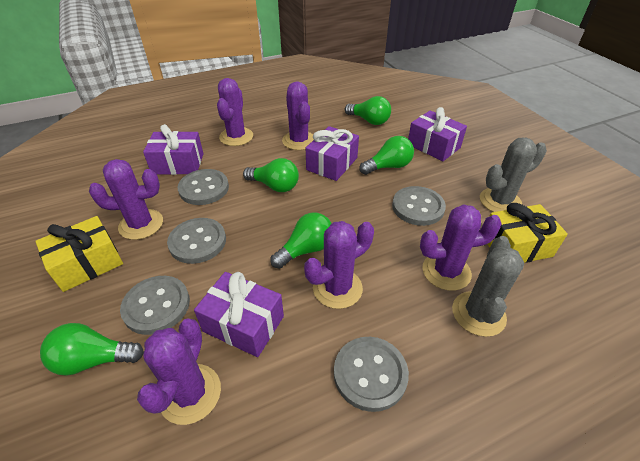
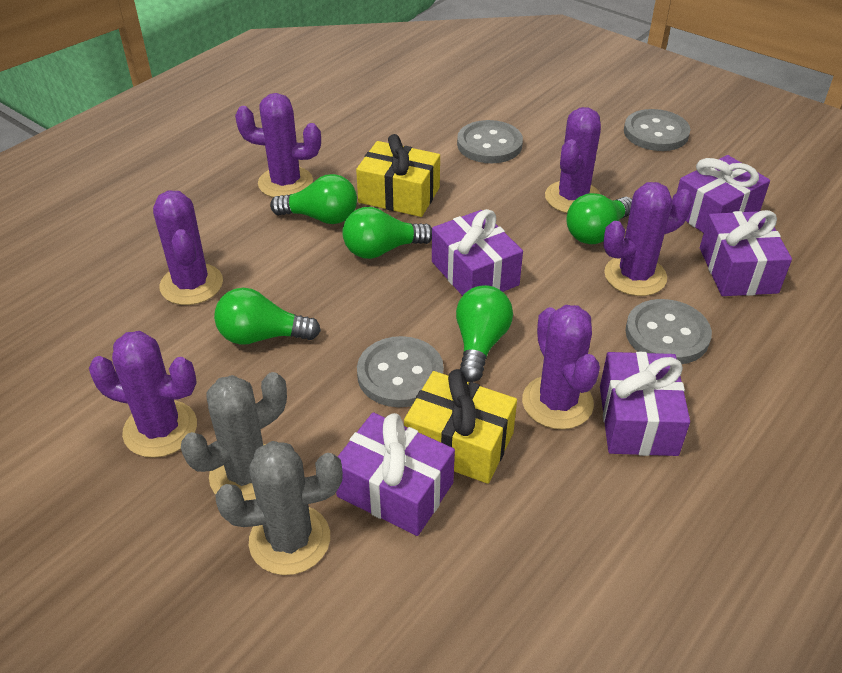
grey button: 5 -> 4
purple gift: 4 -> 5

